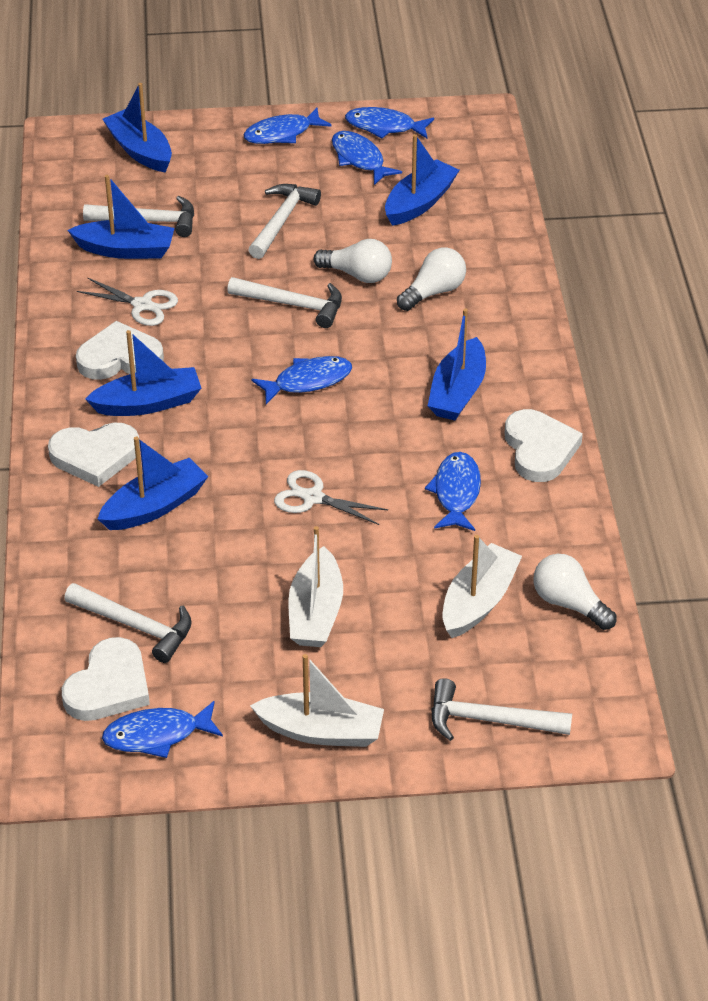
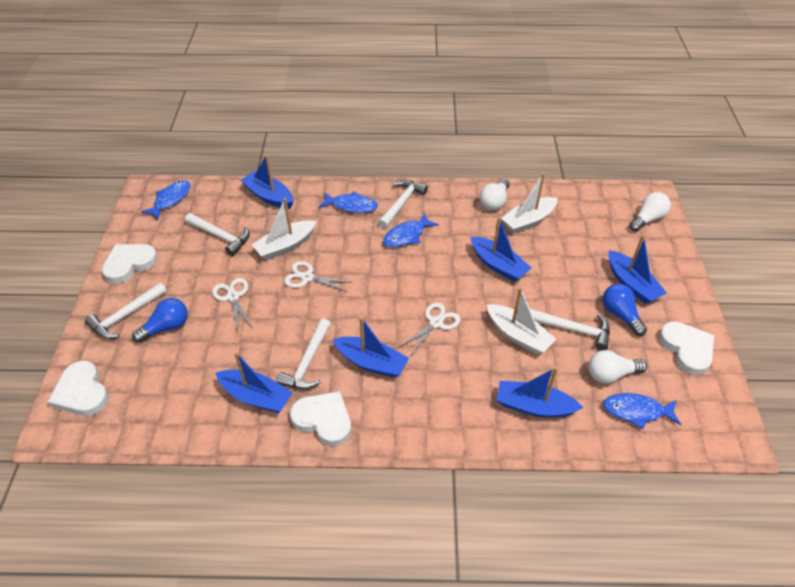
blue fish: 6 -> 4
blue light bulb: 0 -> 2
white scissors: 2 -> 3

